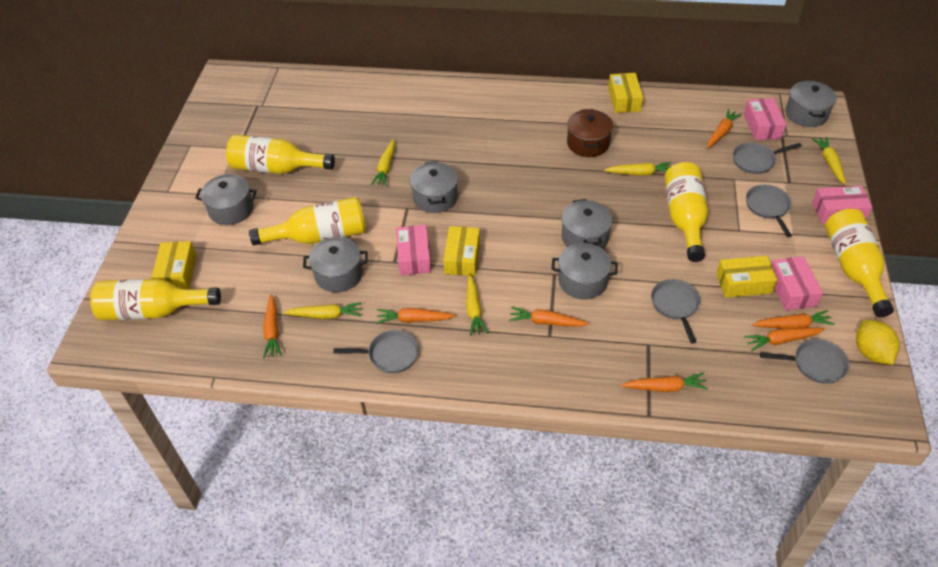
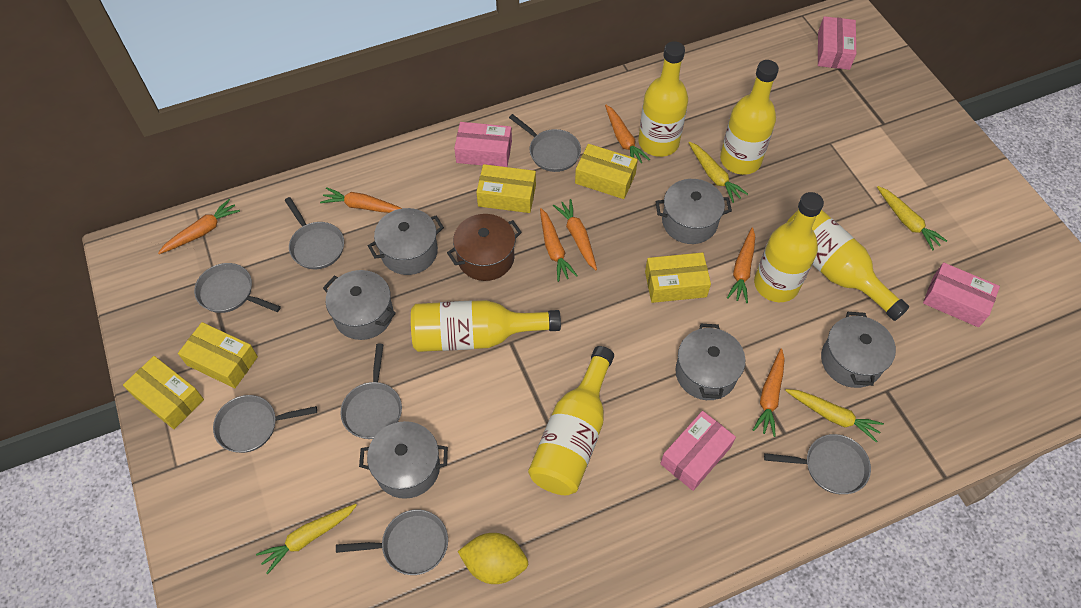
grey pan: 5 -> 7
yellow bottle: 5 -> 6
yellow box: 4 -> 5
yellow carrot: 5 -> 4

